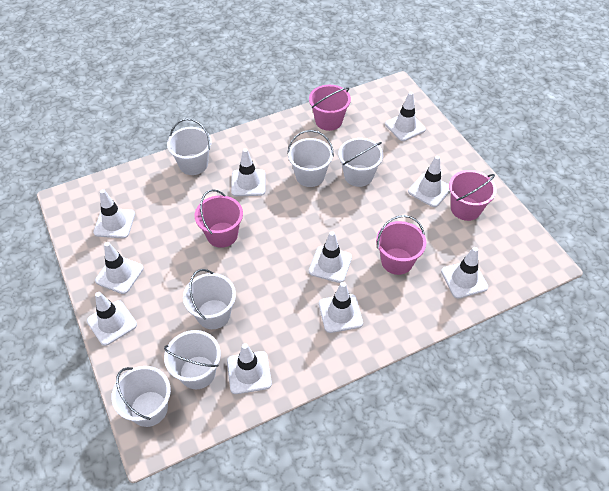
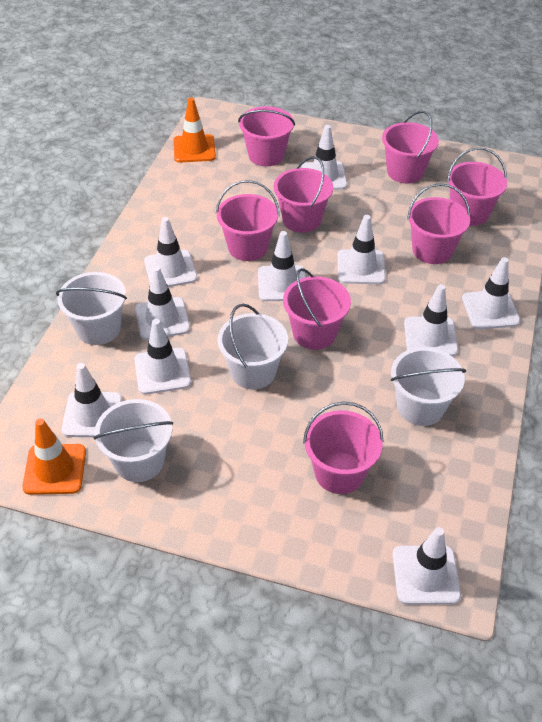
orange traffic cone: 0 -> 2
pink bucket: 4 -> 8
white bucket: 6 -> 4

